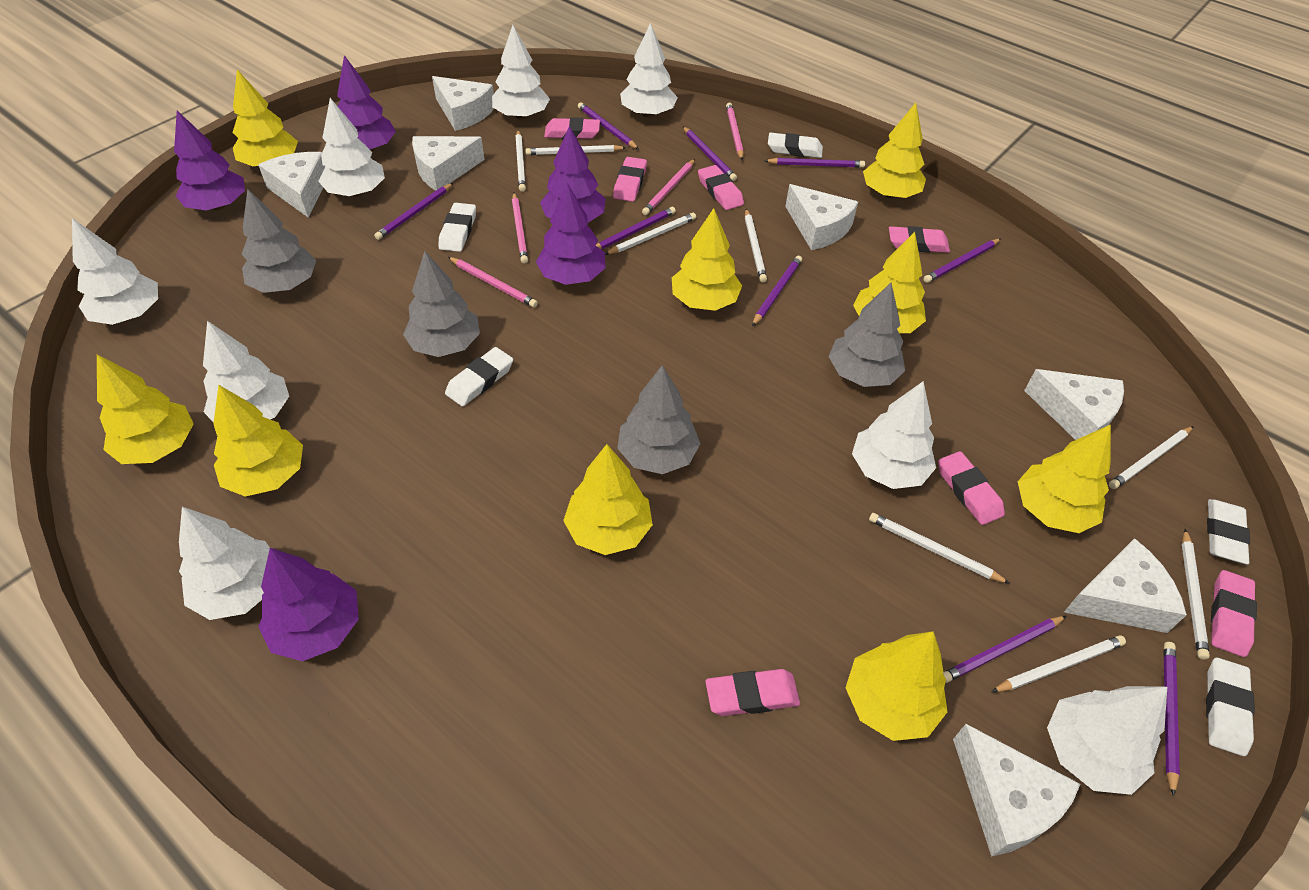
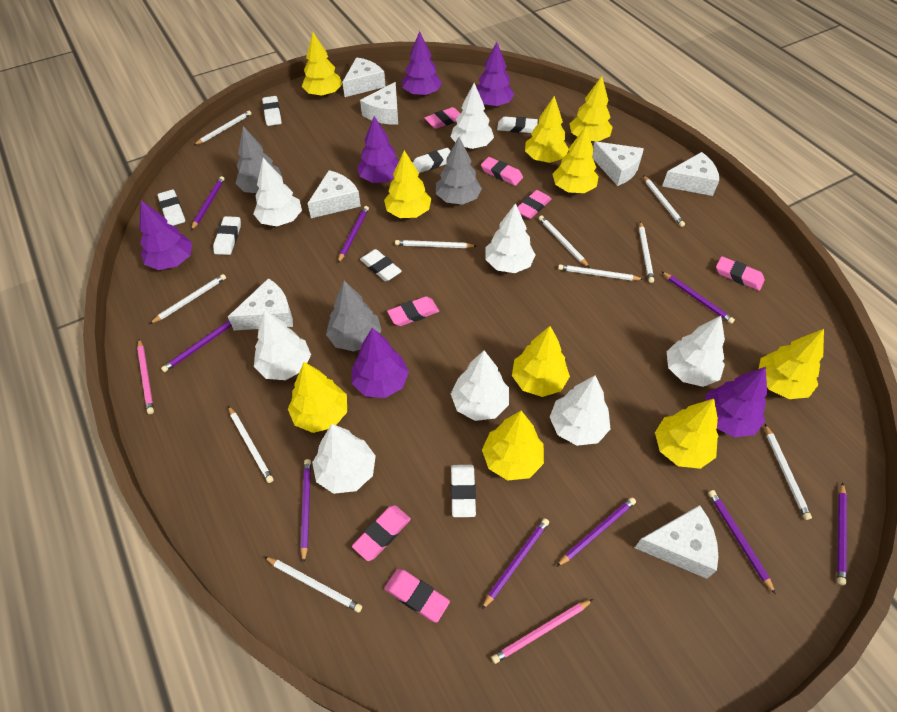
grey tree: 4 -> 3
pink pencil: 4 -> 2
purple tree: 5 -> 6
white eraser: 5 -> 7
white pencil: 8 -> 10
yellow tree: 9 -> 10

